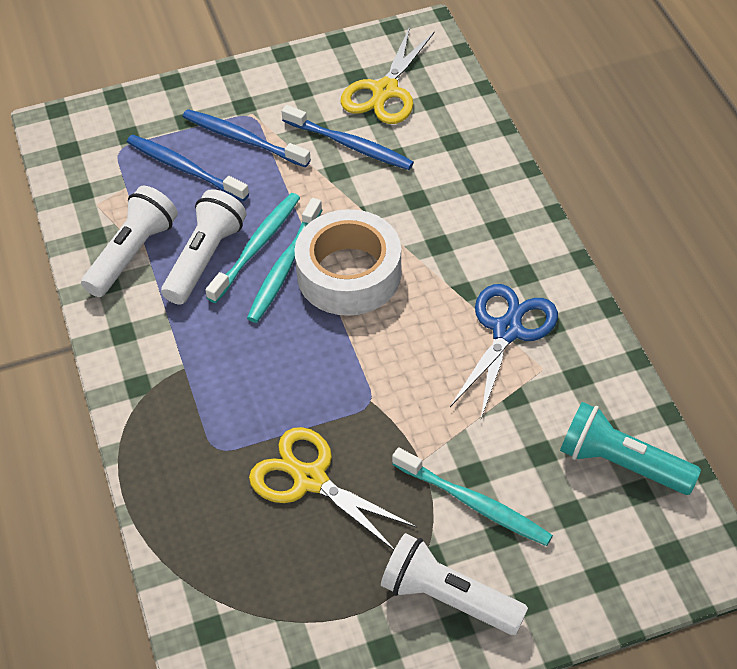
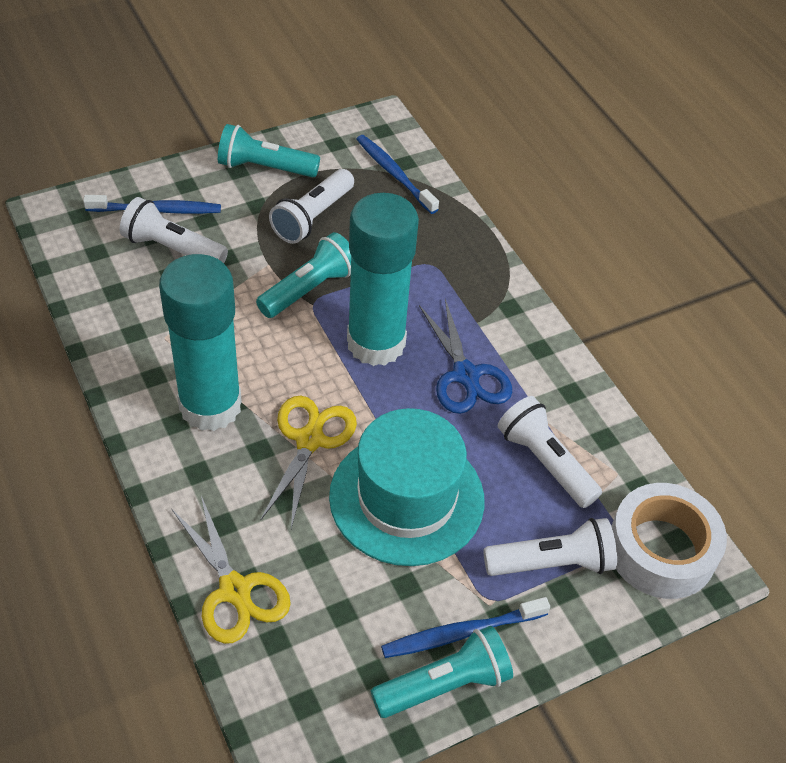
turquoise flashlight: 1 -> 3
turquoise glue stick: 0 -> 2
turquoise hat: 0 -> 1
turquoise toothbrush: 3 -> 0
white flashlight: 3 -> 4

